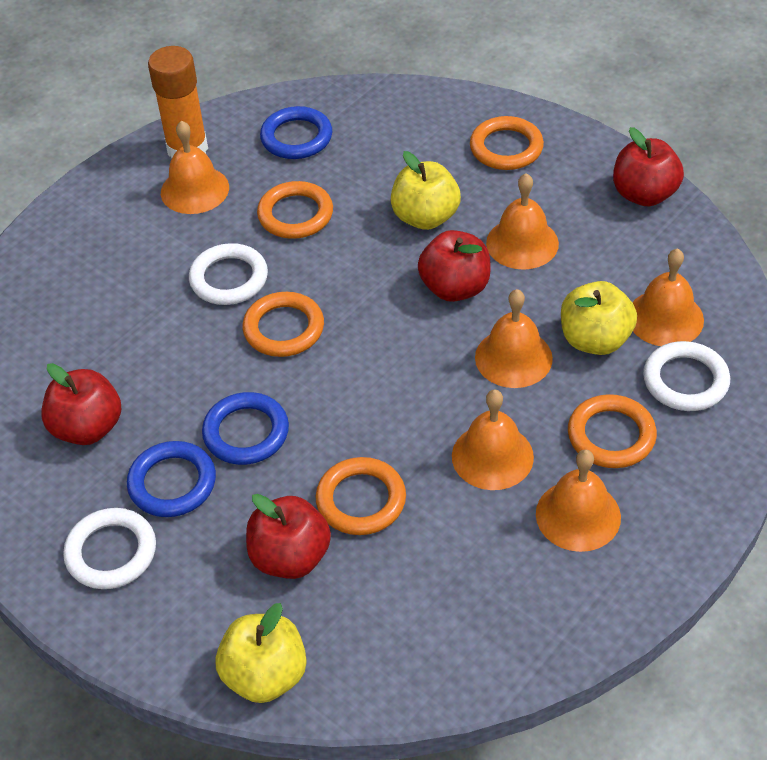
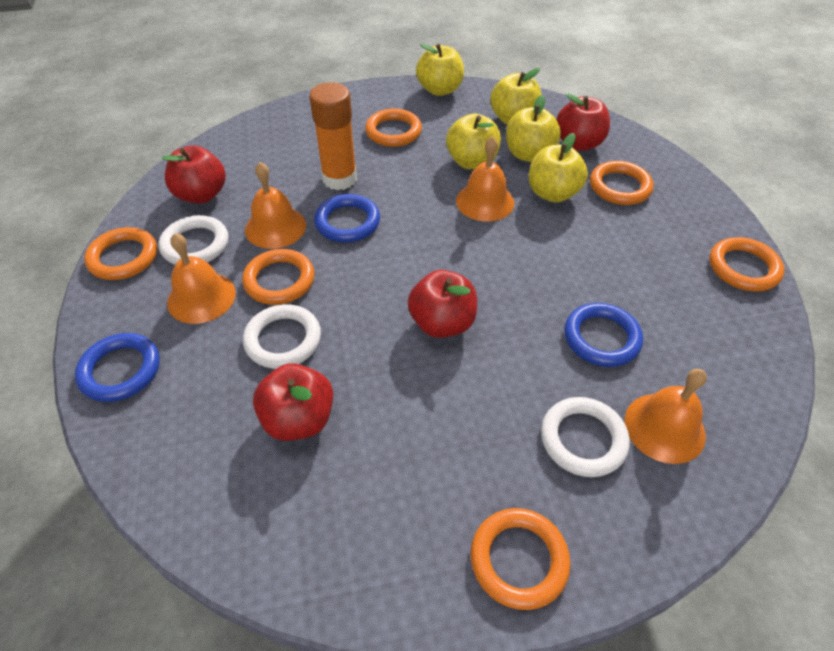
orange bell: 6 -> 4
orange ring: 5 -> 6
yellow apple: 3 -> 5

